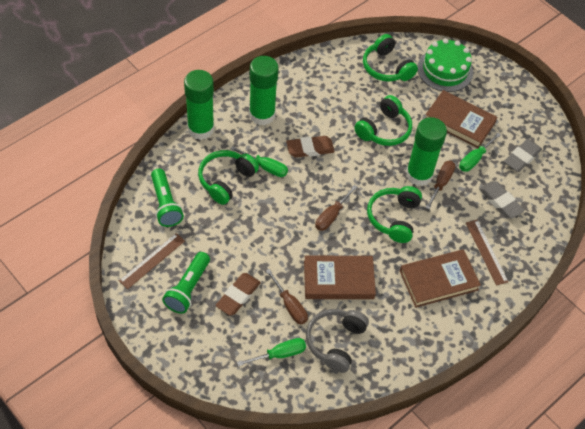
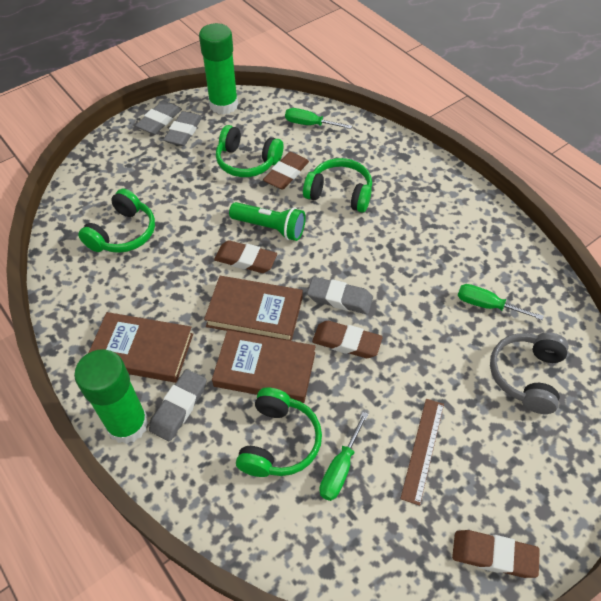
brown eraser: 2 -> 4
brown ruler: 2 -> 1
brown screwdriver: 3 -> 0
green cake: 1 -> 0
green flashlight: 2 -> 1
green glue stick: 3 -> 2
grey eraser: 2 -> 4

